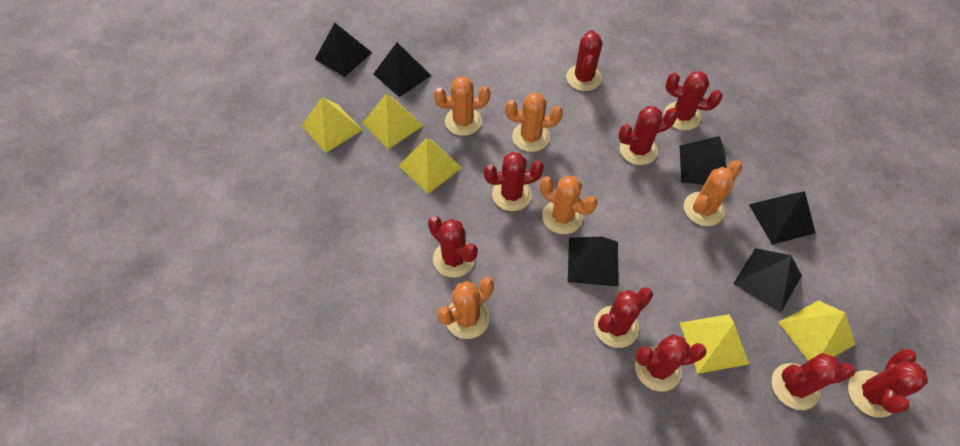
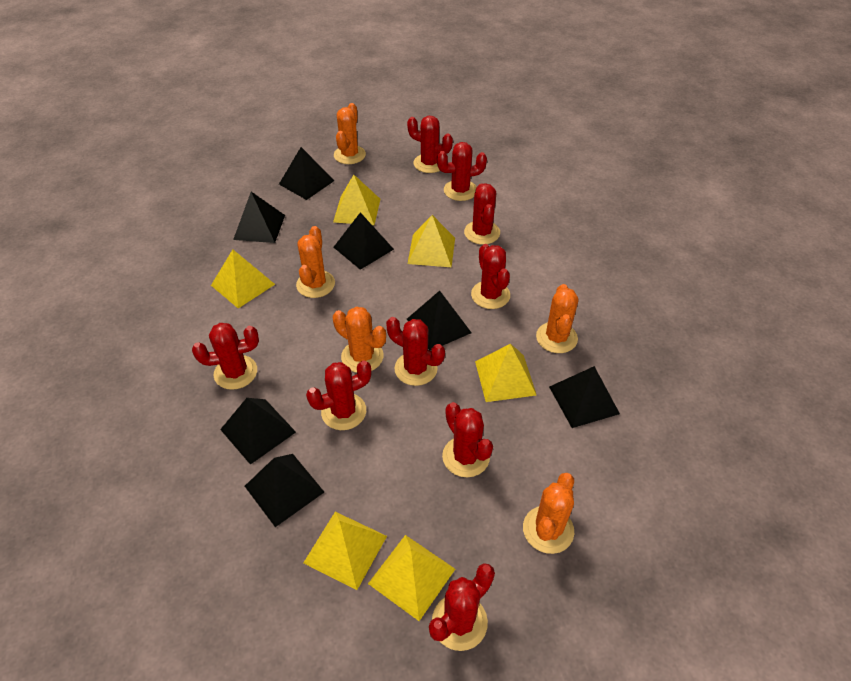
black pyramid: 6 -> 7
yellow pyramid: 5 -> 6

